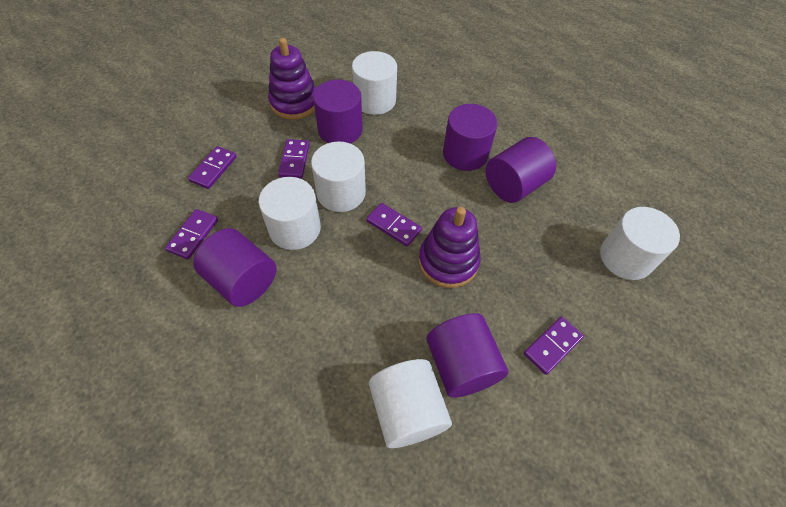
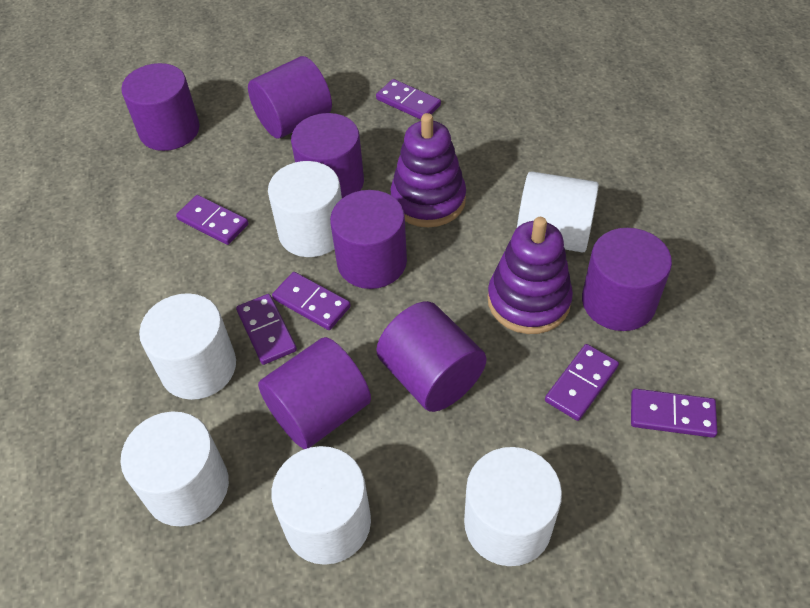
purple cylinder: 5 -> 7
purple domino: 5 -> 6
white cylinder: 5 -> 6

